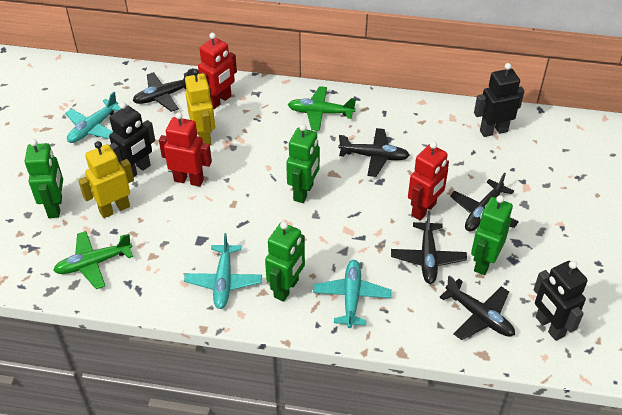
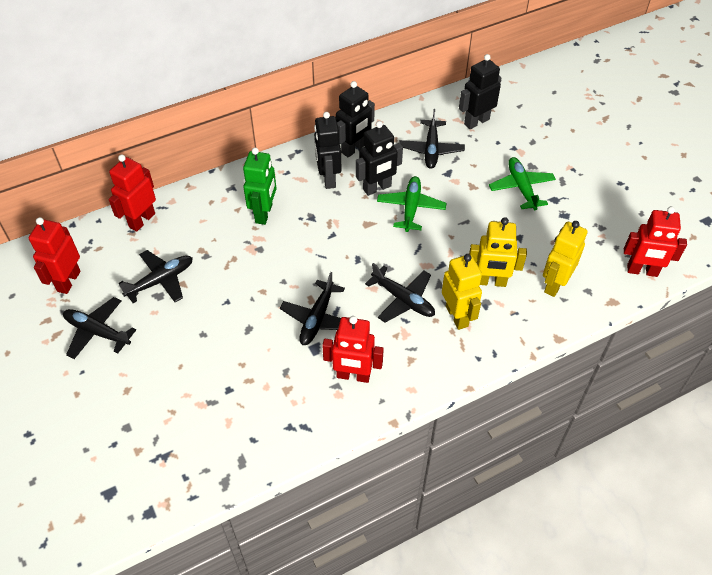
black robot: 3 -> 4
green robot: 4 -> 1
red robot: 3 -> 4
turquoise plane: 3 -> 0
yellow robot: 2 -> 3

